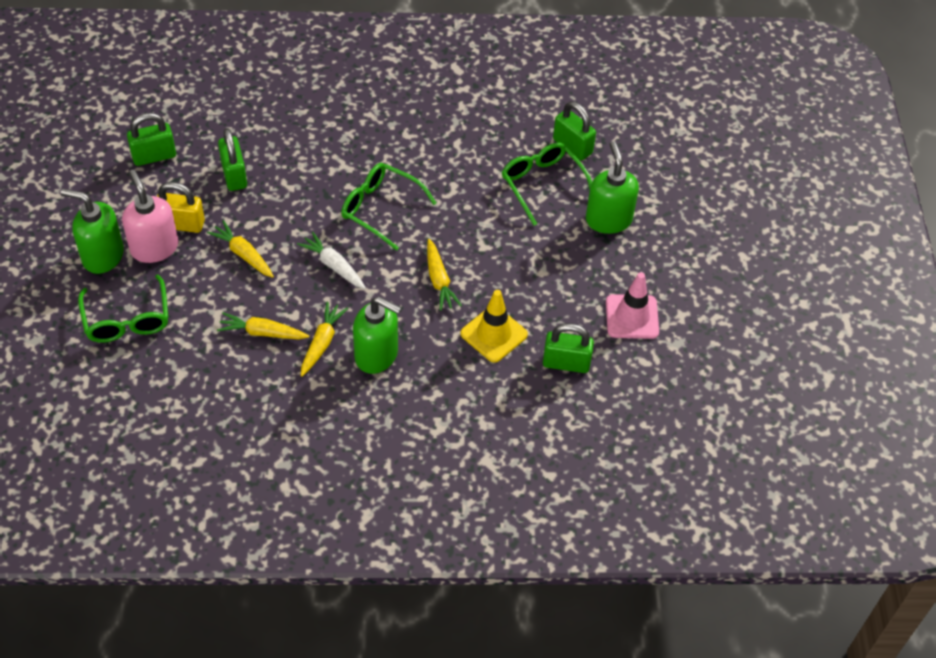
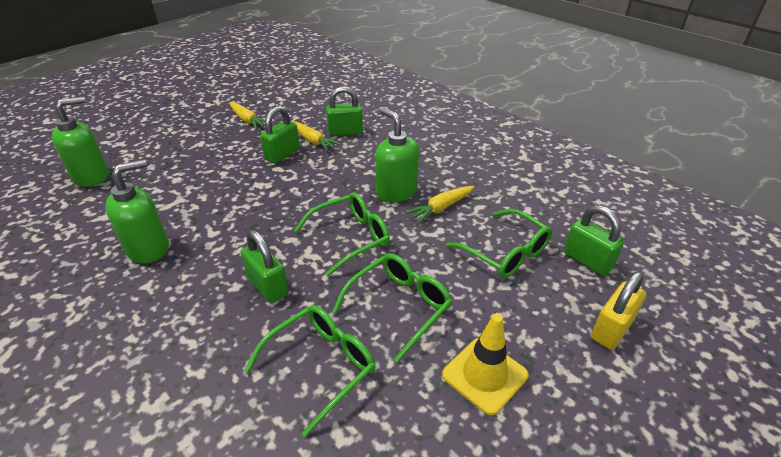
green glasses: 3 -> 4
pink soap dispenser: 1 -> 0
pink traffic cone: 1 -> 0
white carrot: 1 -> 0
yellow carrot: 4 -> 3

